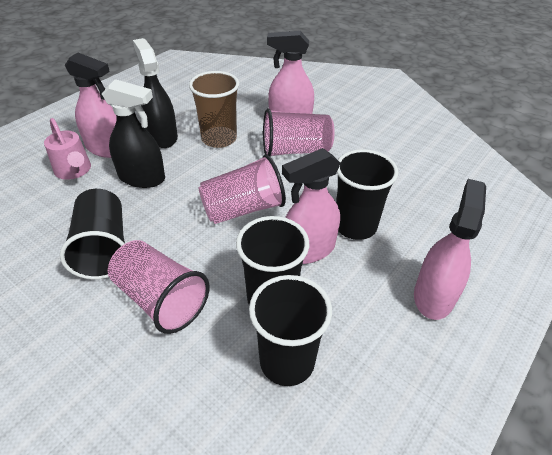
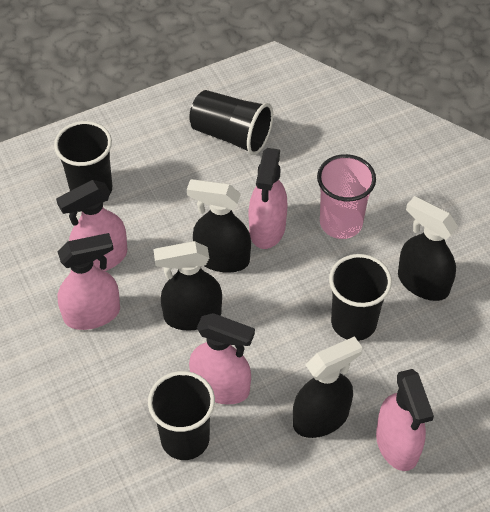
black spray bottle: 2 -> 4
brown cup: 1 -> 0
pink cup: 3 -> 1
pink spray bottle: 4 -> 5
pink watering can: 1 -> 0

